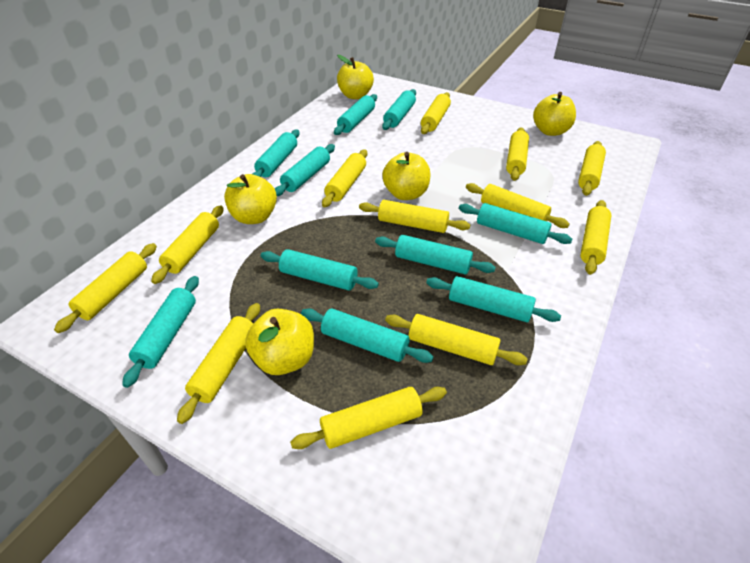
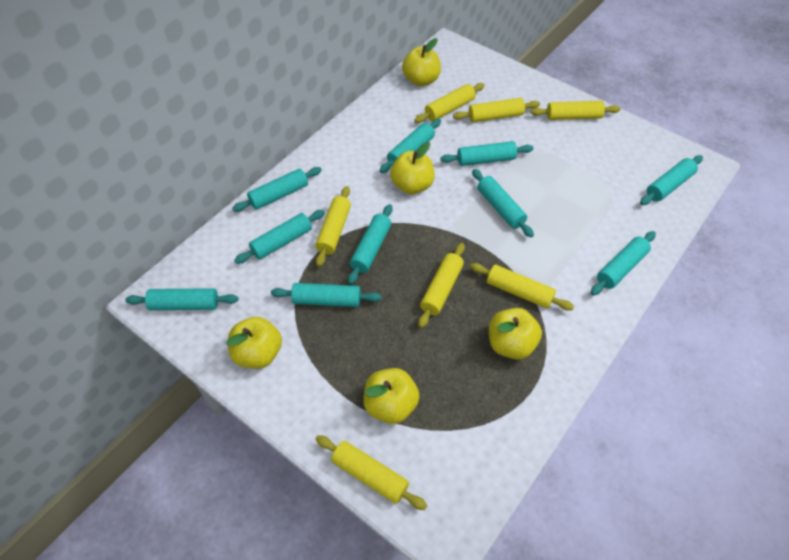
yellow rolling pin: 12 -> 7

